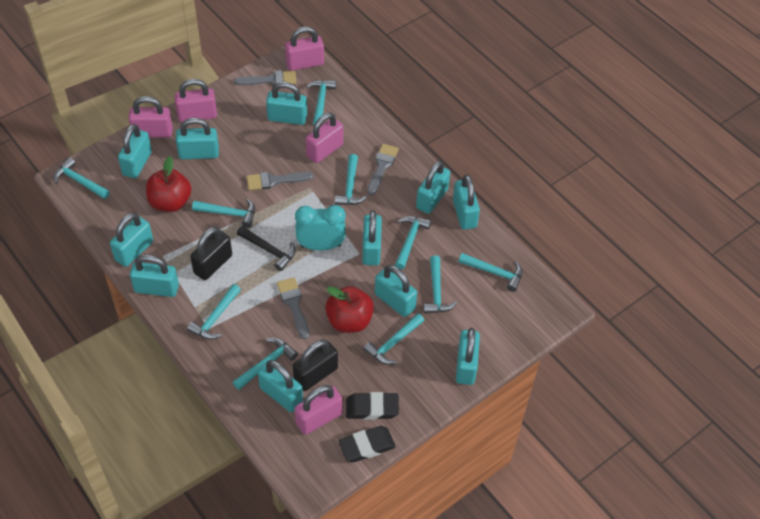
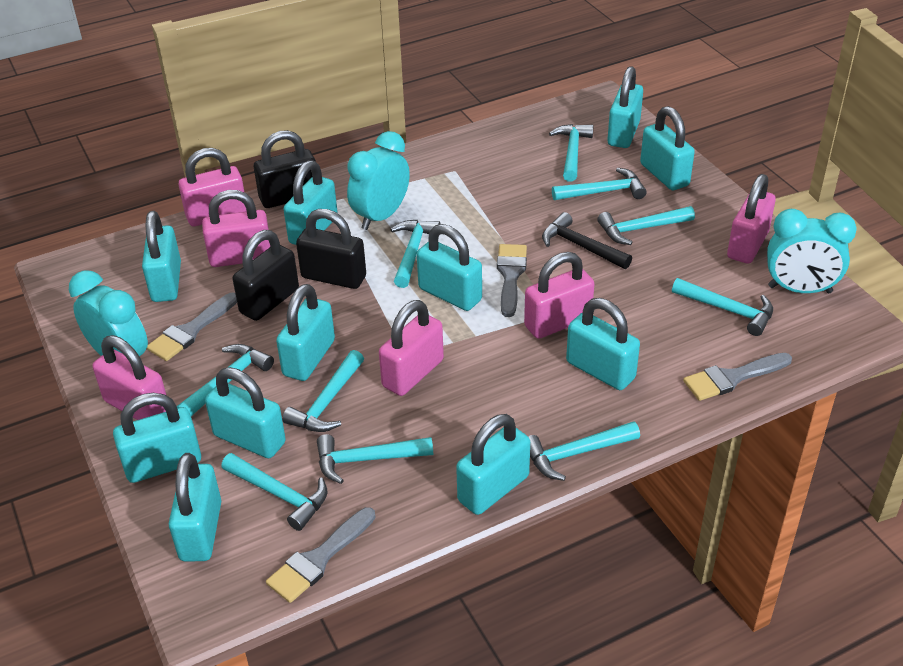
black eraser: 2 -> 0
black padlock: 2 -> 3
pink padlock: 5 -> 6
red apple: 2 -> 0
turquoise clock: 1 -> 3

